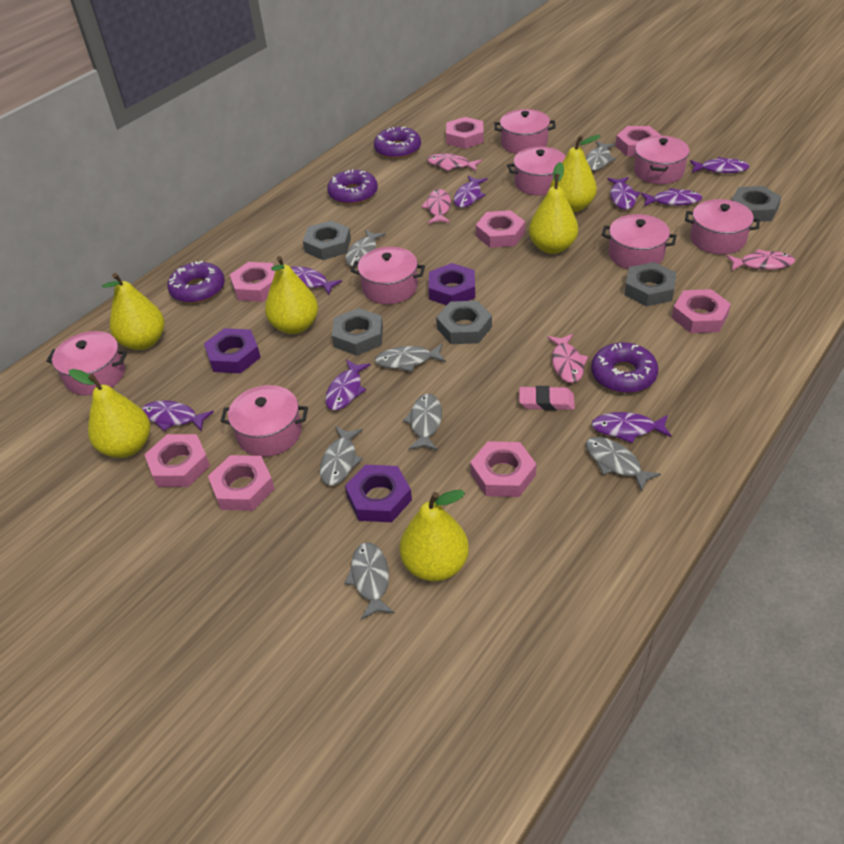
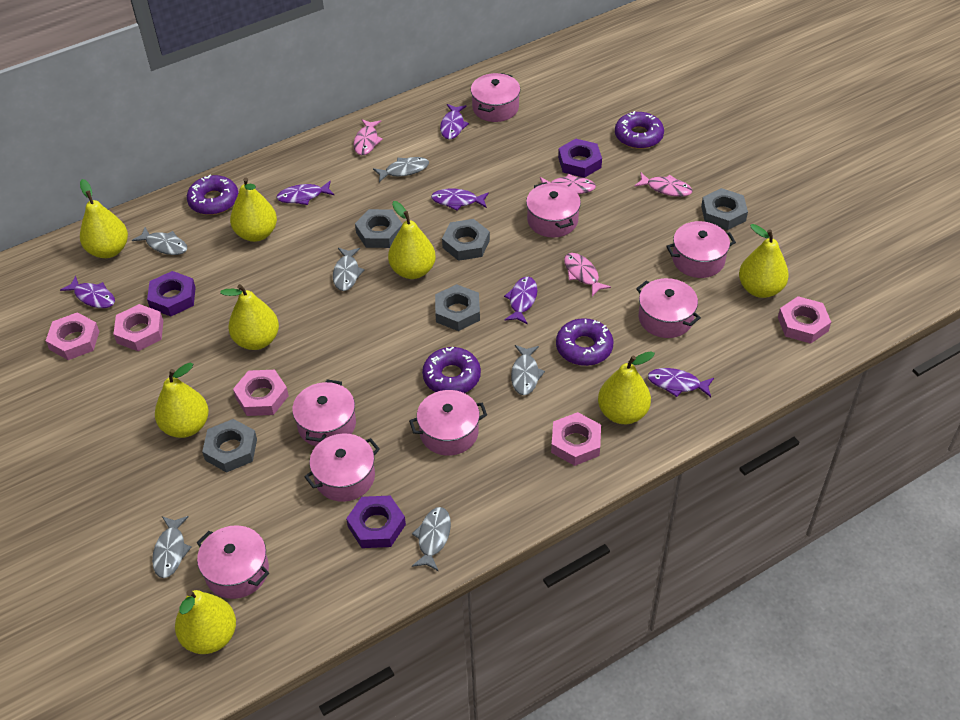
grey fish: 7 -> 6
pink eraser: 1 -> 0
pink nut: 8 -> 5
purple fish: 8 -> 6
yellow pear: 6 -> 8

